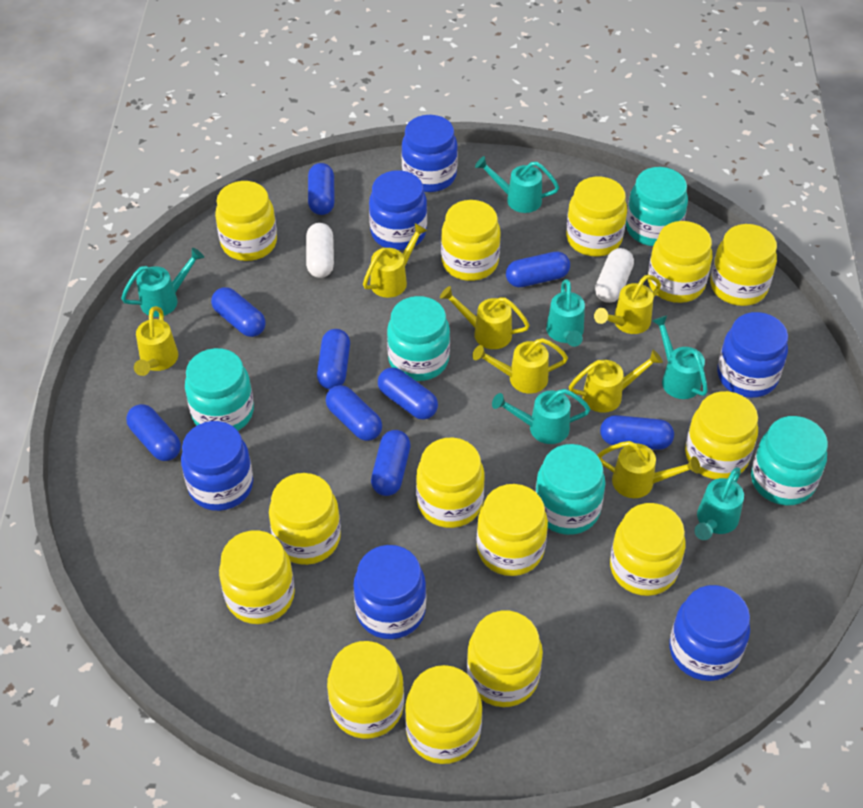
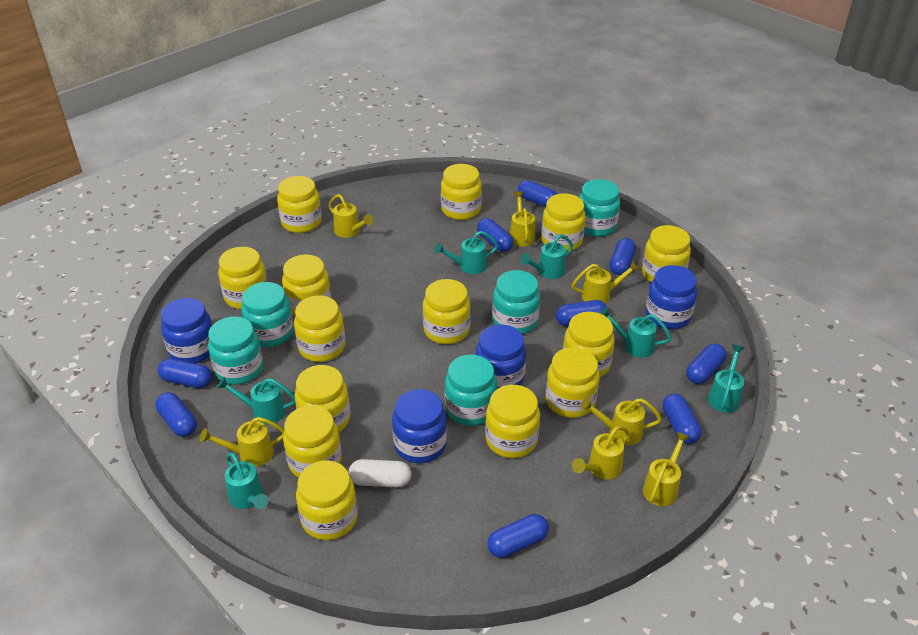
blue jar: 6 -> 4
white capsule: 2 -> 1

